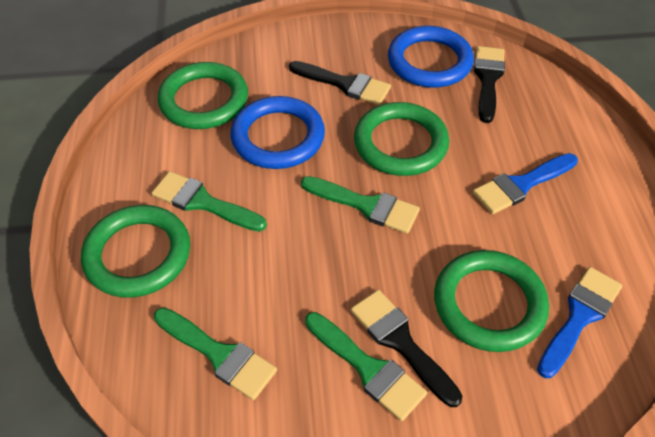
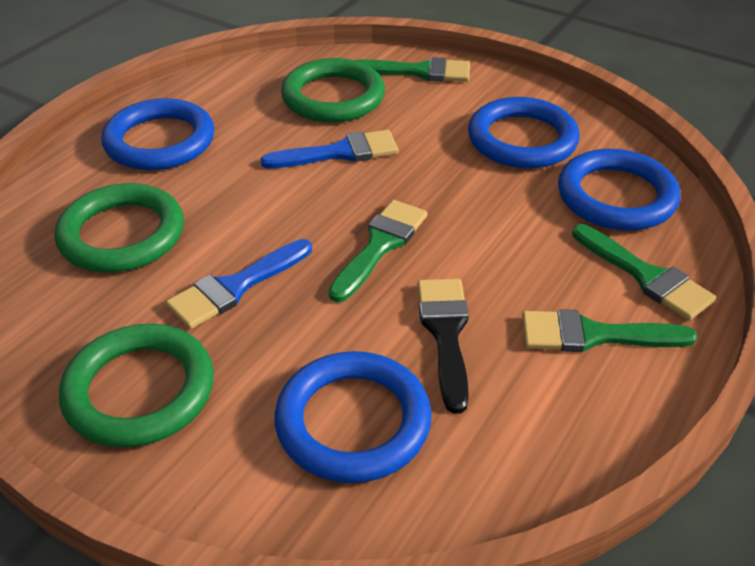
black brush: 3 -> 1
blue ring: 2 -> 4
green ring: 4 -> 3

